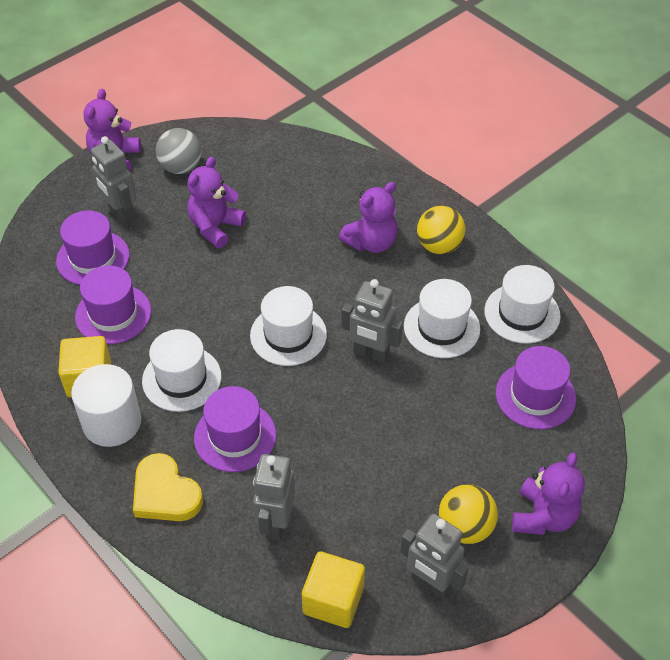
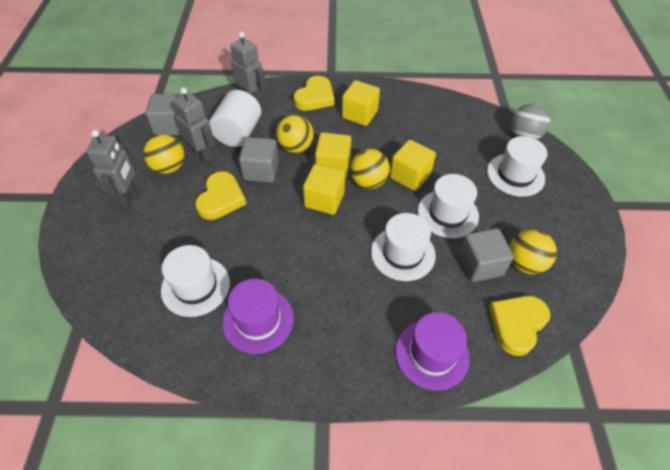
grey cube: 0 -> 3
grey robot: 4 -> 3
purple hat: 4 -> 2
purple teddy bear: 4 -> 0
yellow ball: 2 -> 4
yellow cube: 2 -> 4
yellow heart: 1 -> 3

